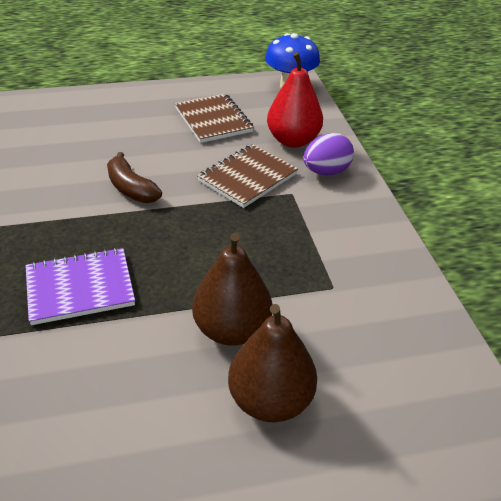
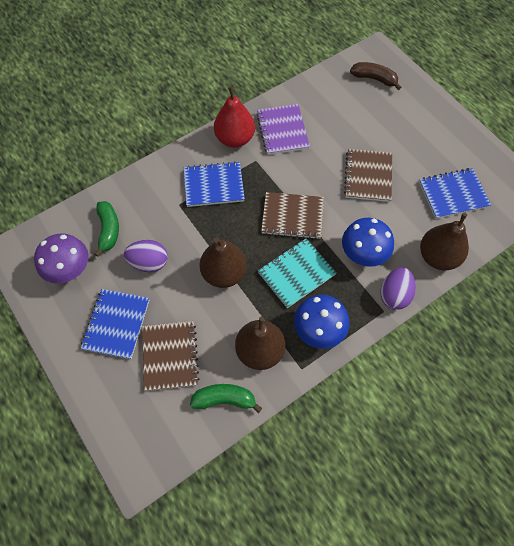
blue mushroom: 1 -> 2
blue notebook: 0 -> 3
brown notebook: 2 -> 3
brown pear: 2 -> 3
green banana: 0 -> 2
purple egg: 1 -> 2
purple mushroom: 0 -> 1
turquoise notebook: 0 -> 1

